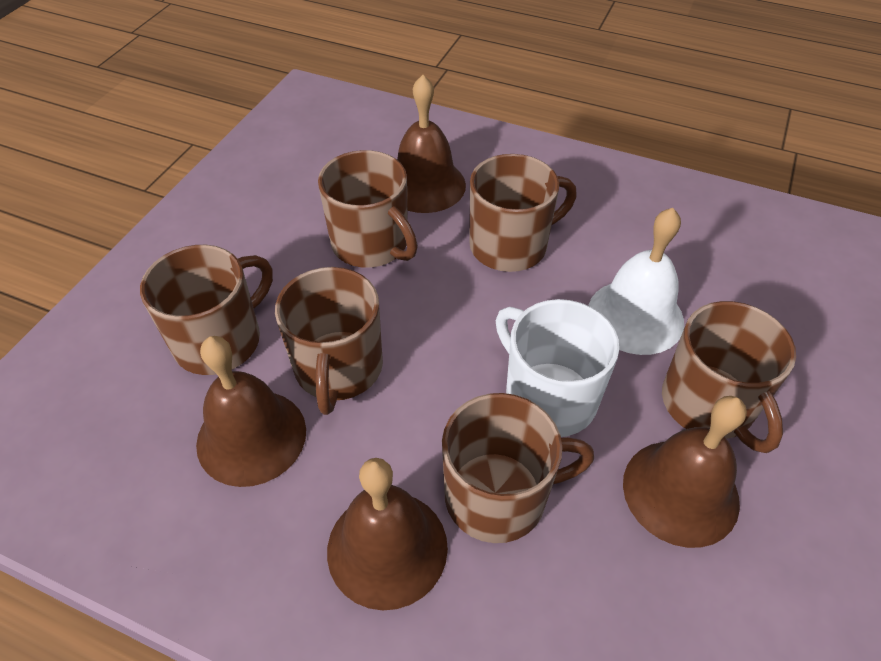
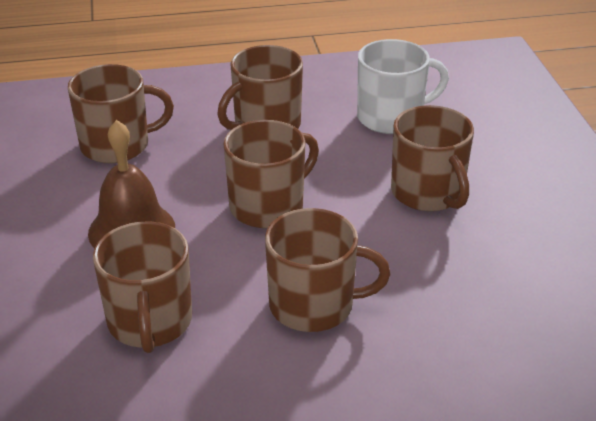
brown bell: 4 -> 1
white bell: 1 -> 0

